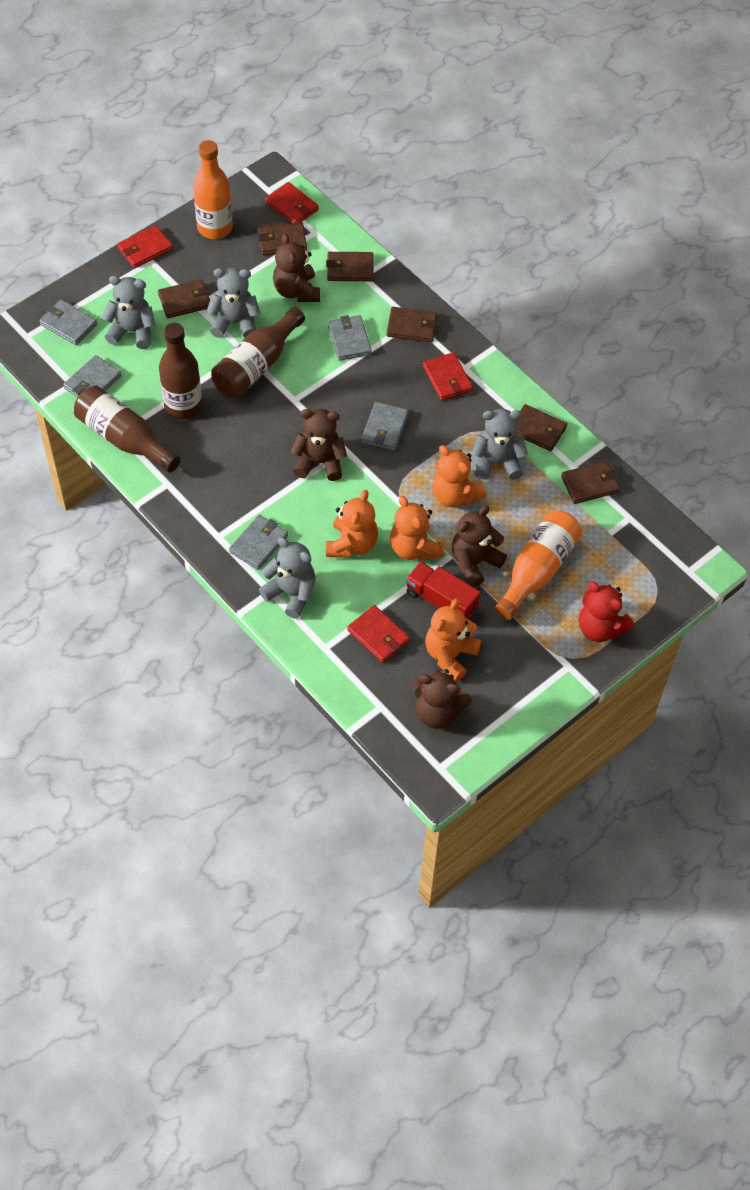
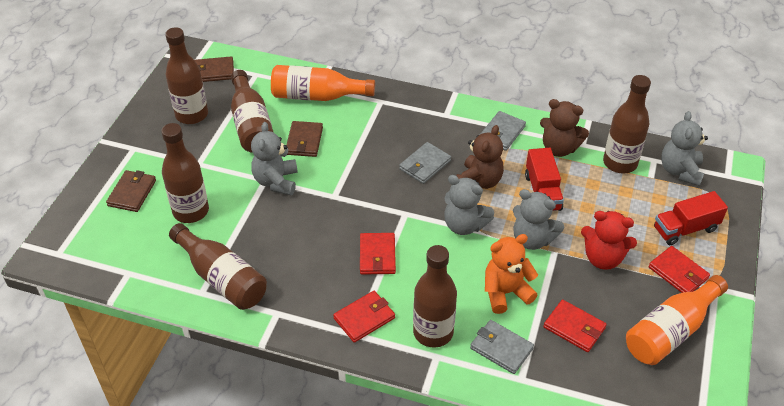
brown bottle: 3 -> 6
brown teddy bear: 4 -> 2
brown wallet: 6 -> 3
grey wallet: 5 -> 3
orange teddy bear: 4 -> 1
red truck: 1 -> 2

